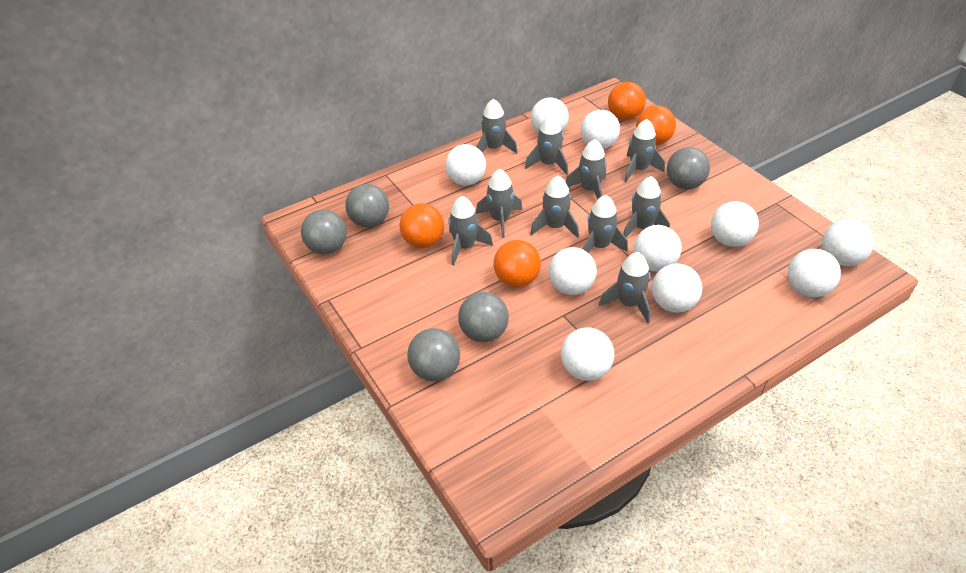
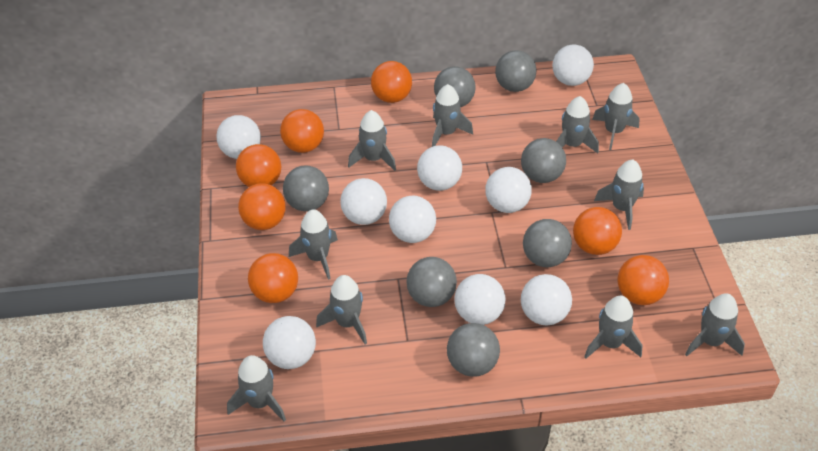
grey ball: 5 -> 7
orange ball: 4 -> 7
white ball: 10 -> 9

